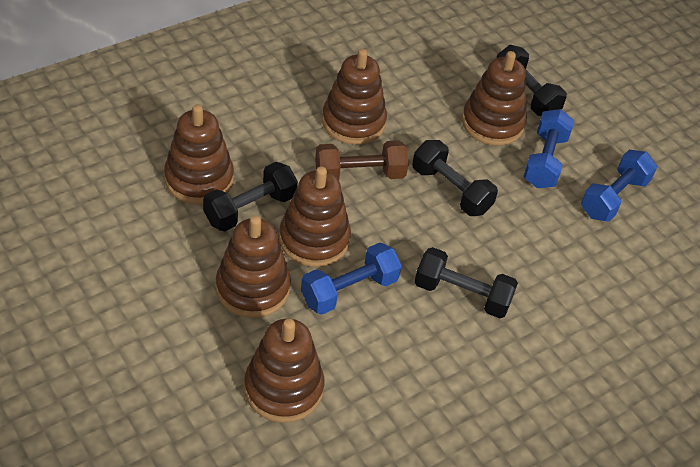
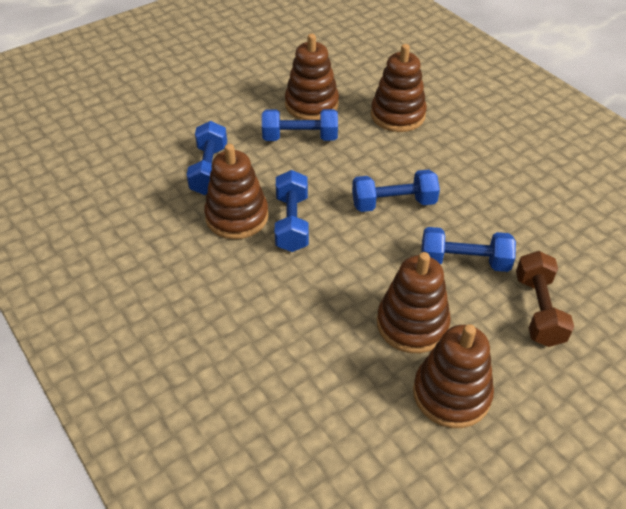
black dumbbell: 4 -> 0
blue dumbbell: 3 -> 5
brown stacking toy: 6 -> 5

